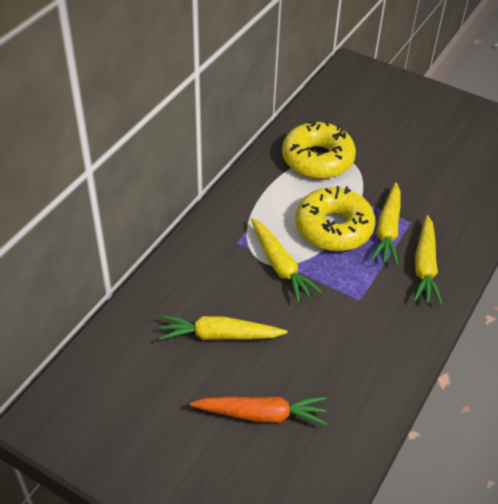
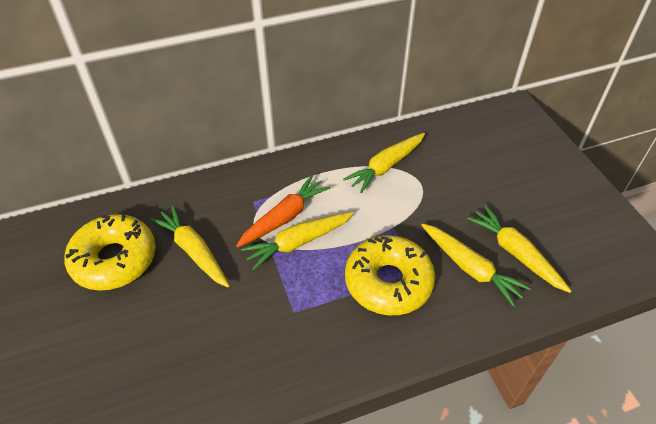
yellow carrot: 4 -> 5

